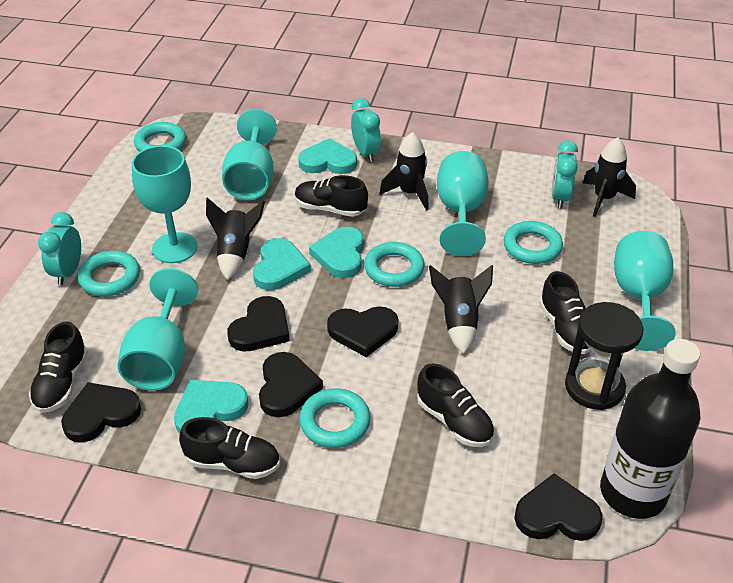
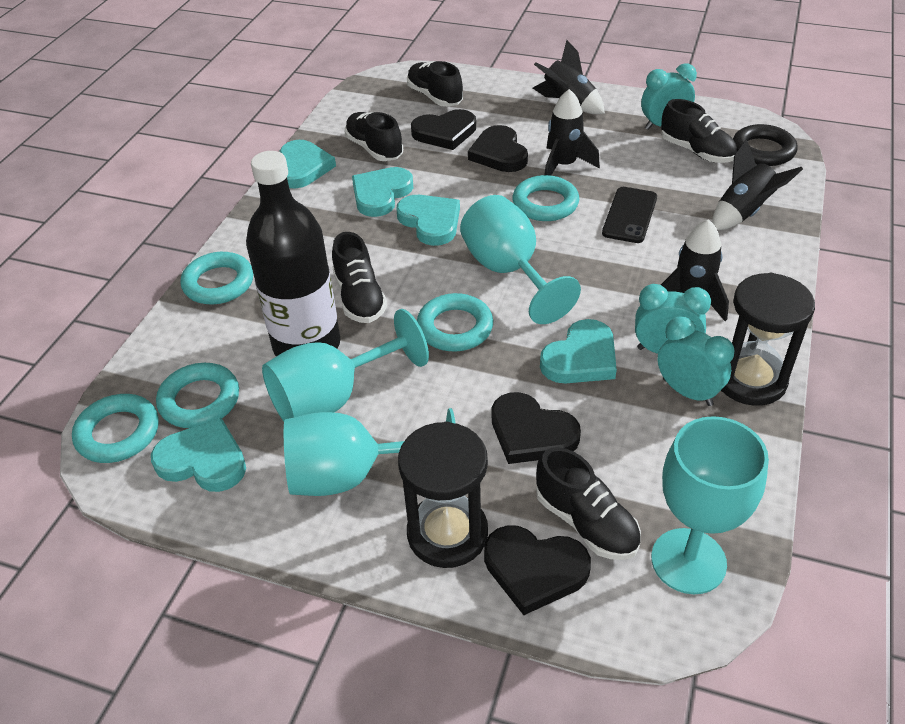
black heart: 5 -> 4
black hourglass: 1 -> 2
black phone: 0 -> 1
black ring: 0 -> 1
turquoise goblet: 5 -> 4
turquoise heart: 4 -> 5

